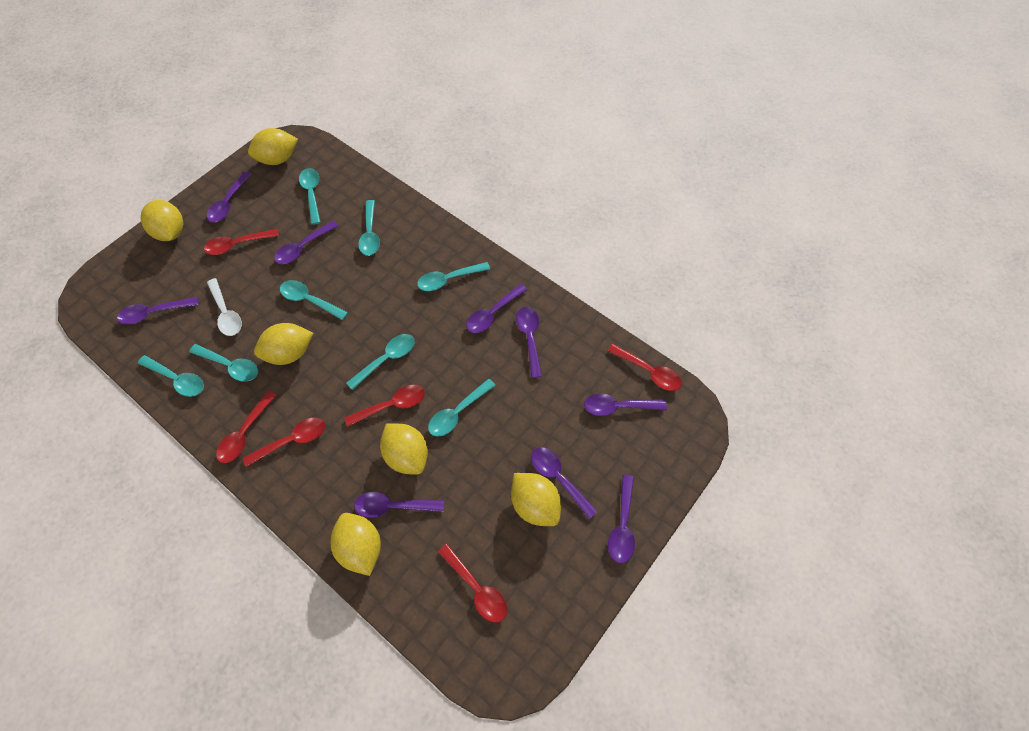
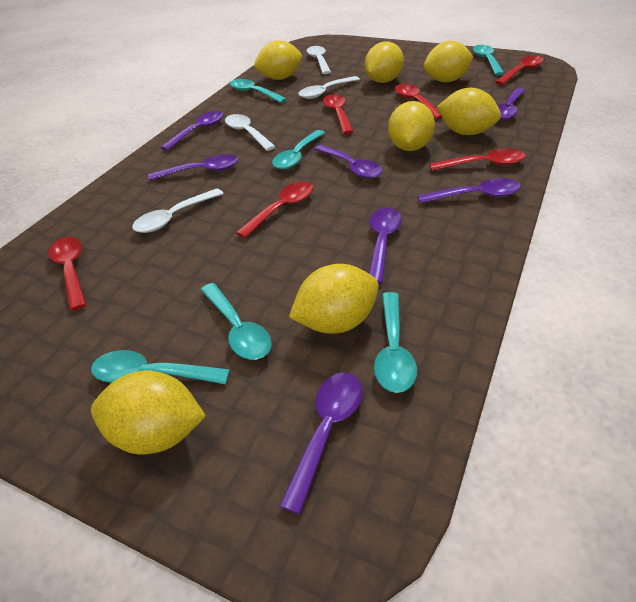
purple spoon: 9 -> 7
turquoise spoon: 8 -> 6
white spoon: 1 -> 4
yellow lemon: 6 -> 7

